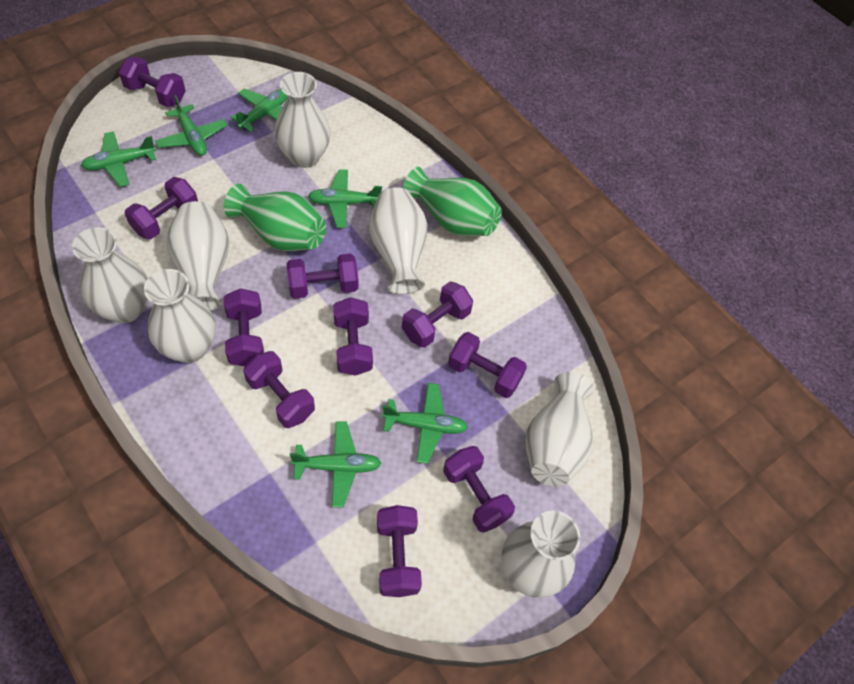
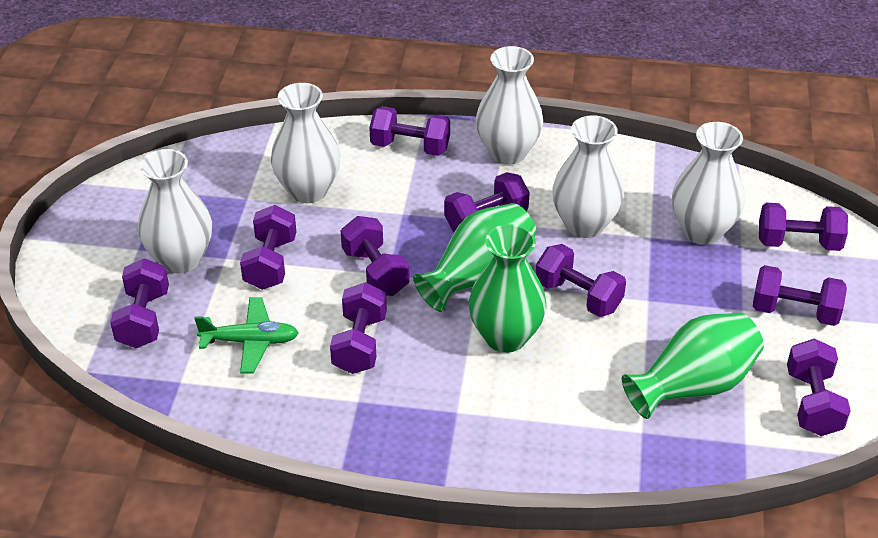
green plane: 6 -> 1
green vase: 2 -> 3
white vase: 7 -> 5

